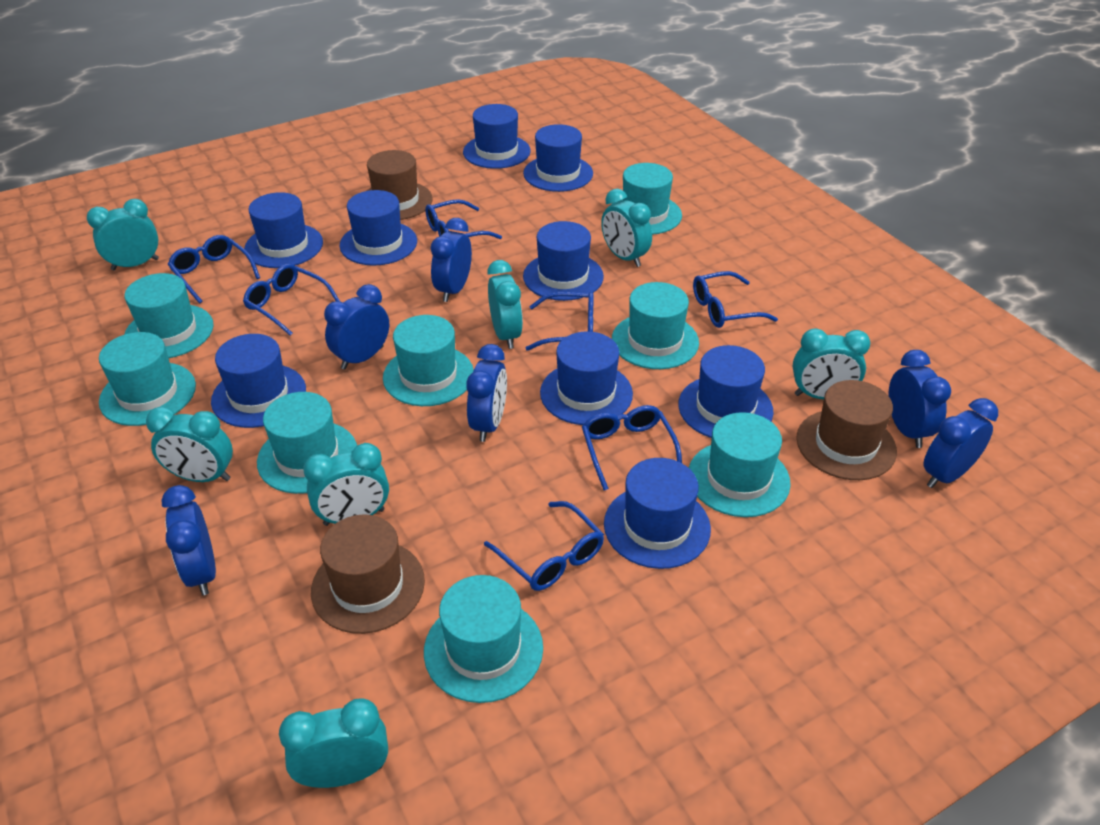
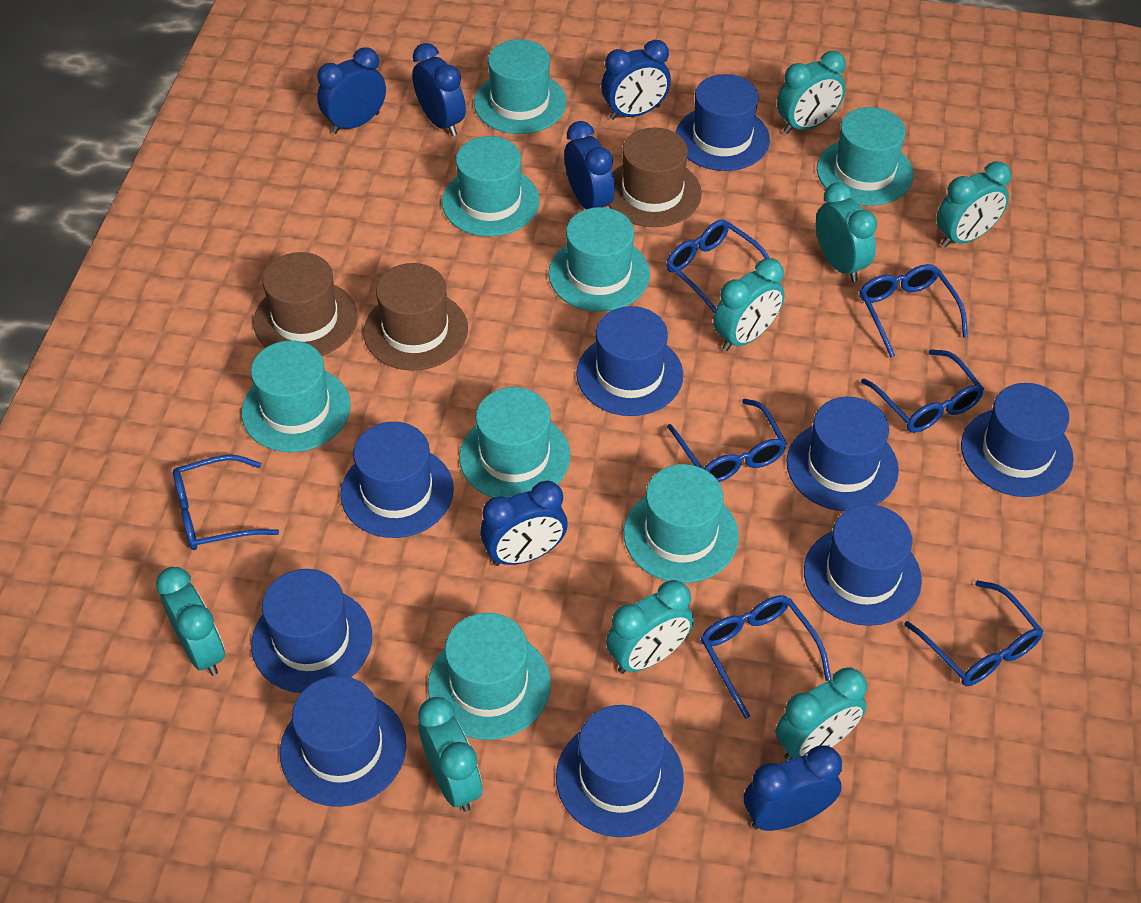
turquoise clock: 7 -> 8

